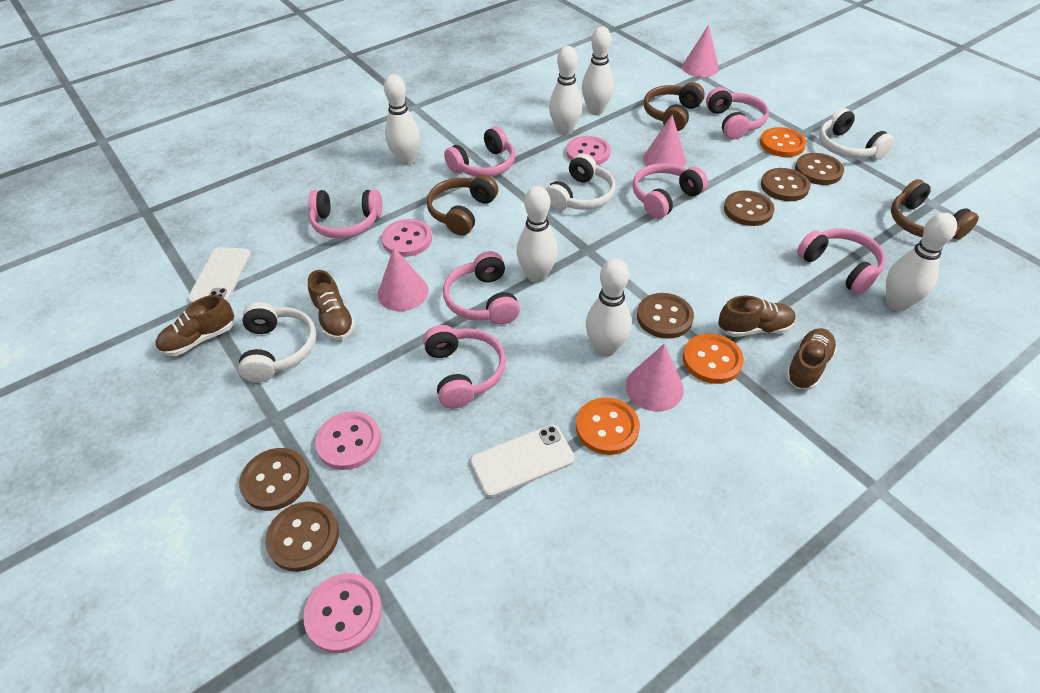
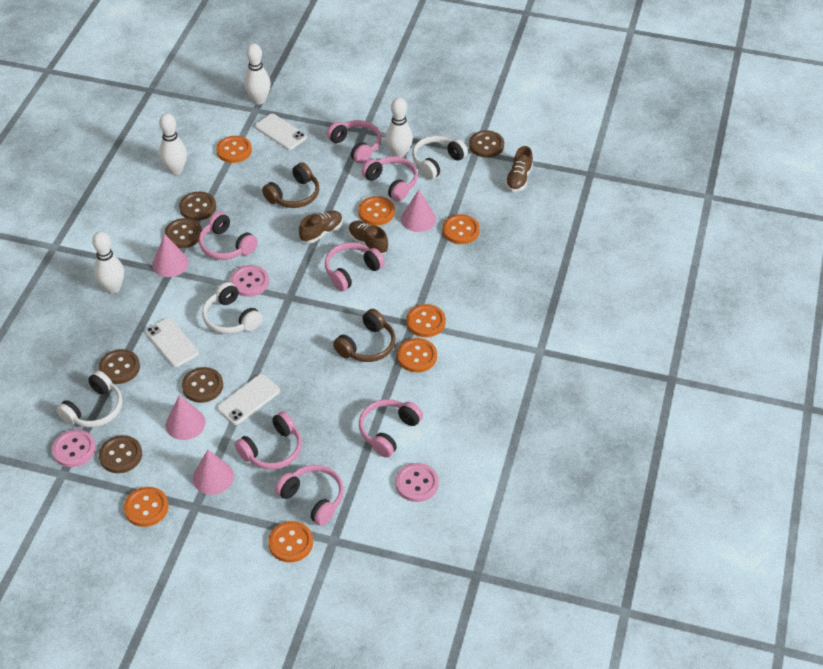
brown headphones: 3 -> 2
brown shoe: 4 -> 3
orange button: 3 -> 7
pink button: 4 -> 3
white bowling pin: 6 -> 4
white phone: 2 -> 3

